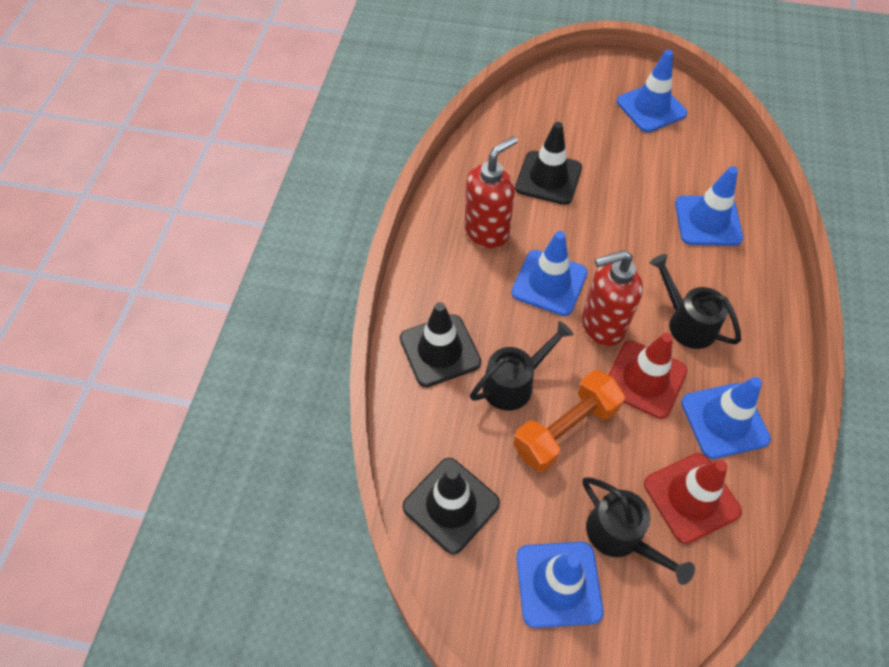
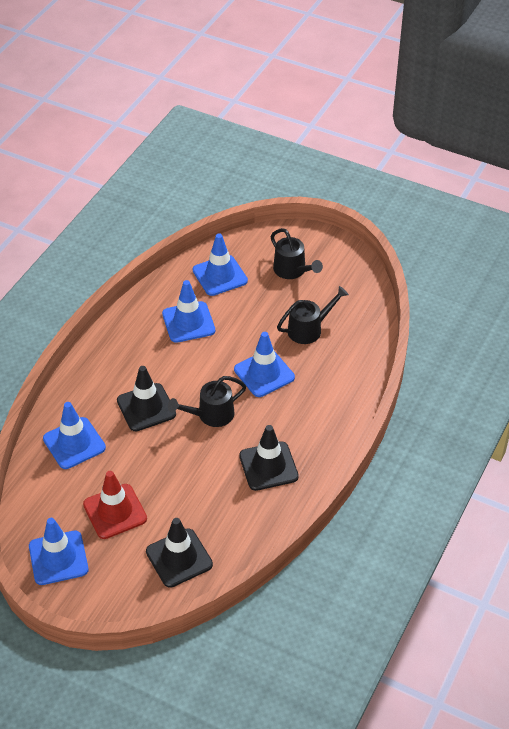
orange dumbbell: 1 -> 0
red soap dispenser: 2 -> 0
red traffic cone: 2 -> 1

